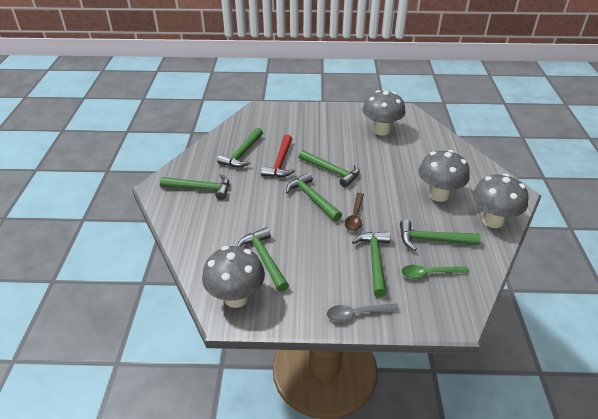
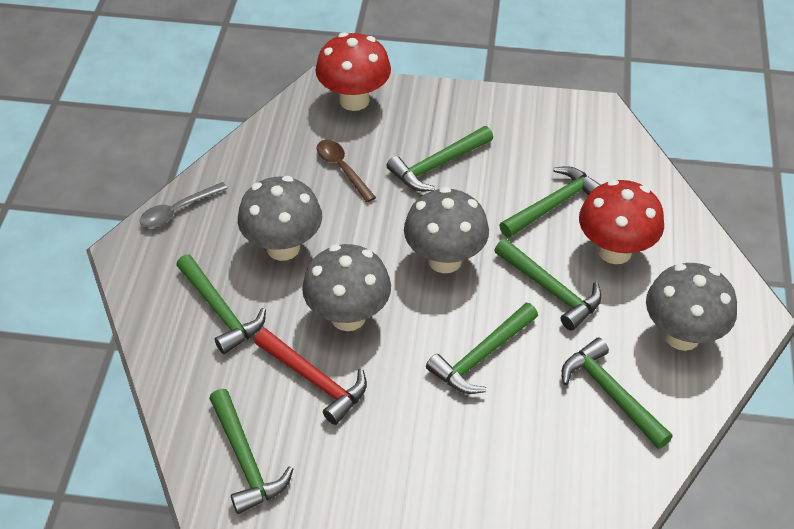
green spoon: 1 -> 0
red mushroom: 0 -> 2

